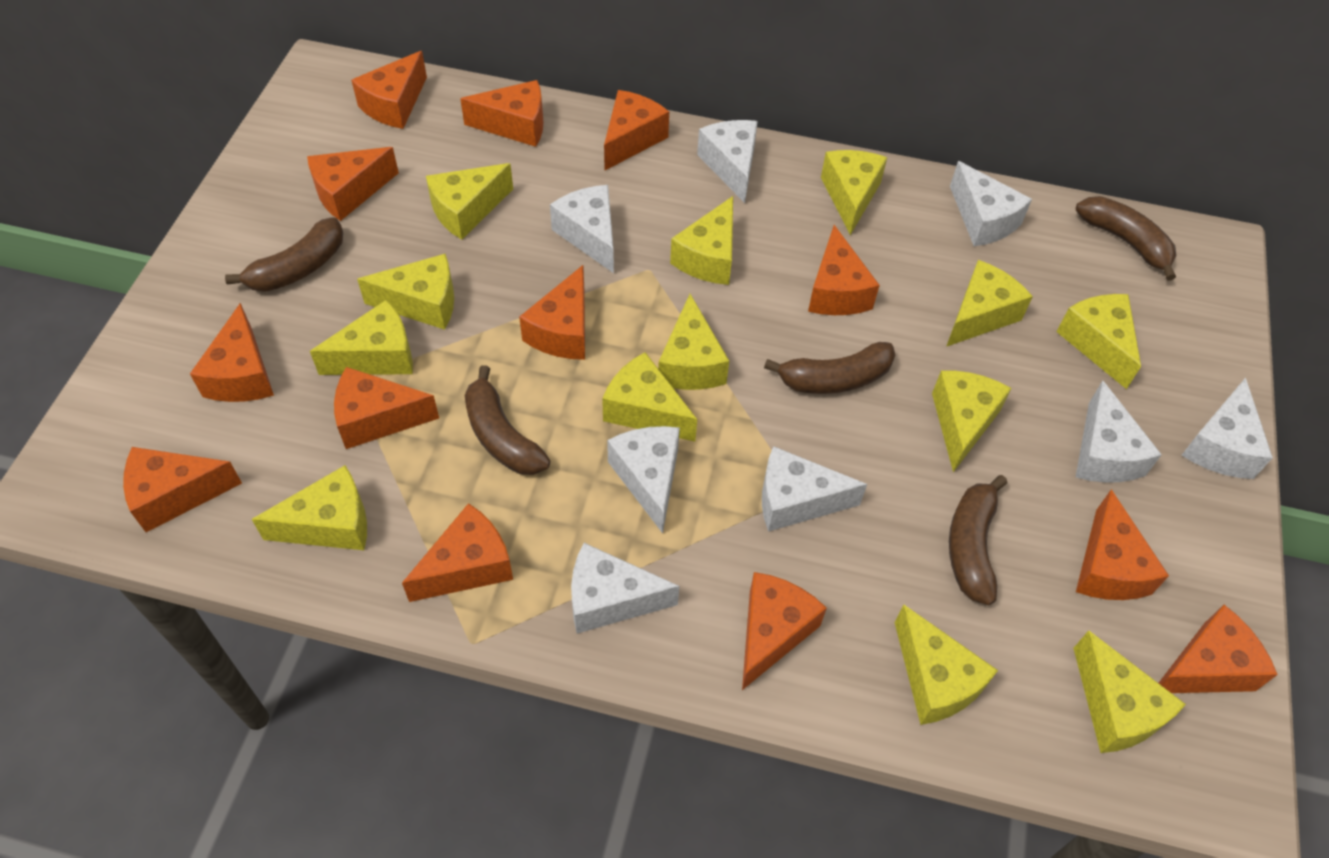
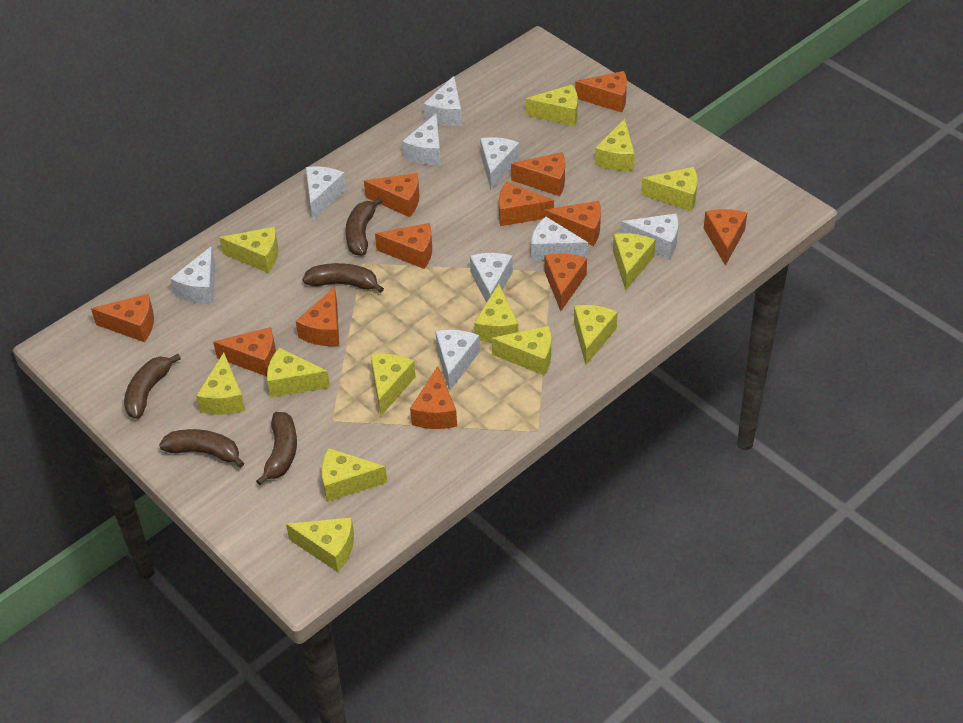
orange cheese: 13 -> 12
white cheese: 8 -> 9

